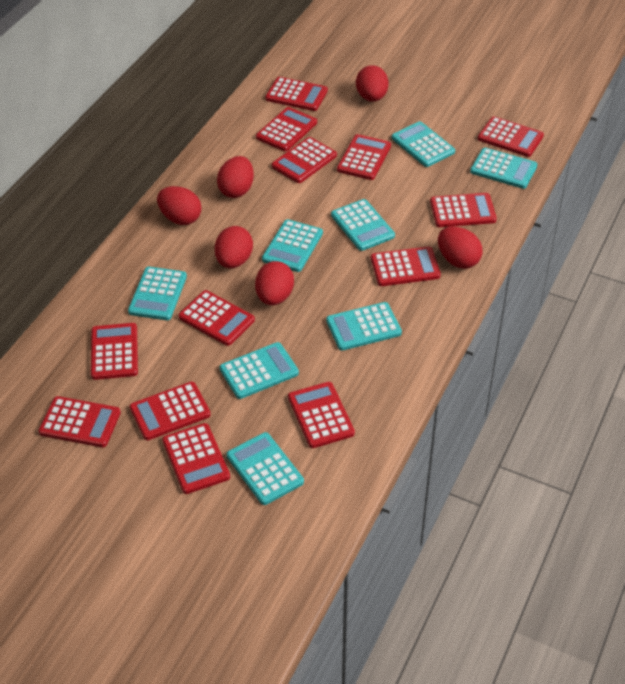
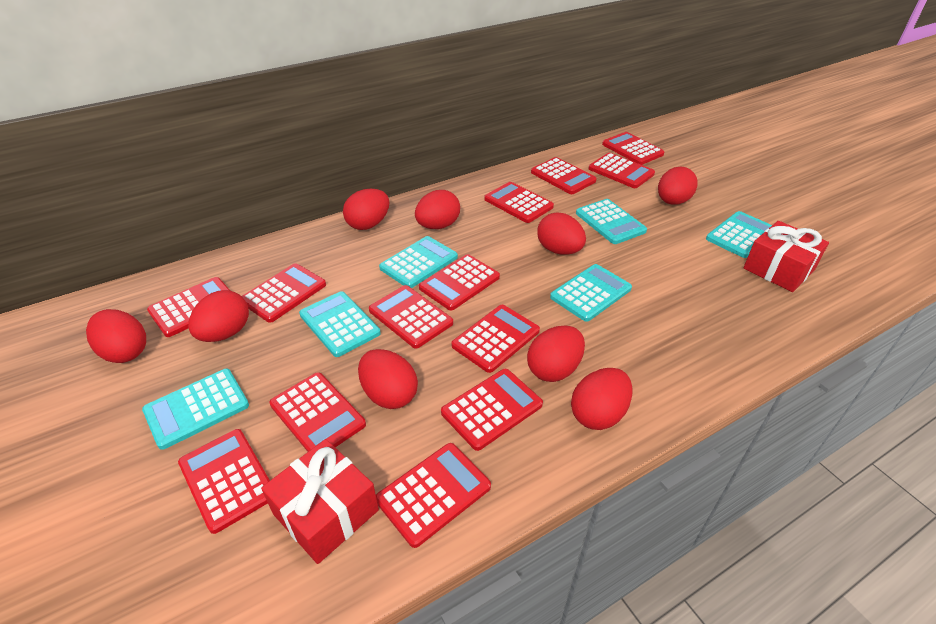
red egg: 6 -> 9
red gift: 0 -> 2
turquoise calculator: 8 -> 6

